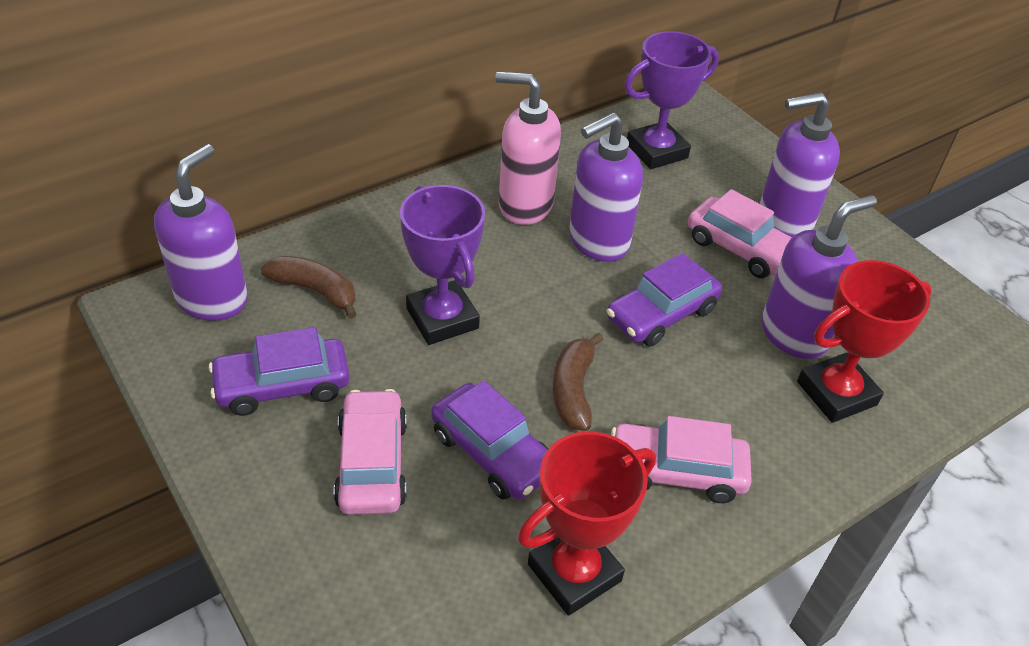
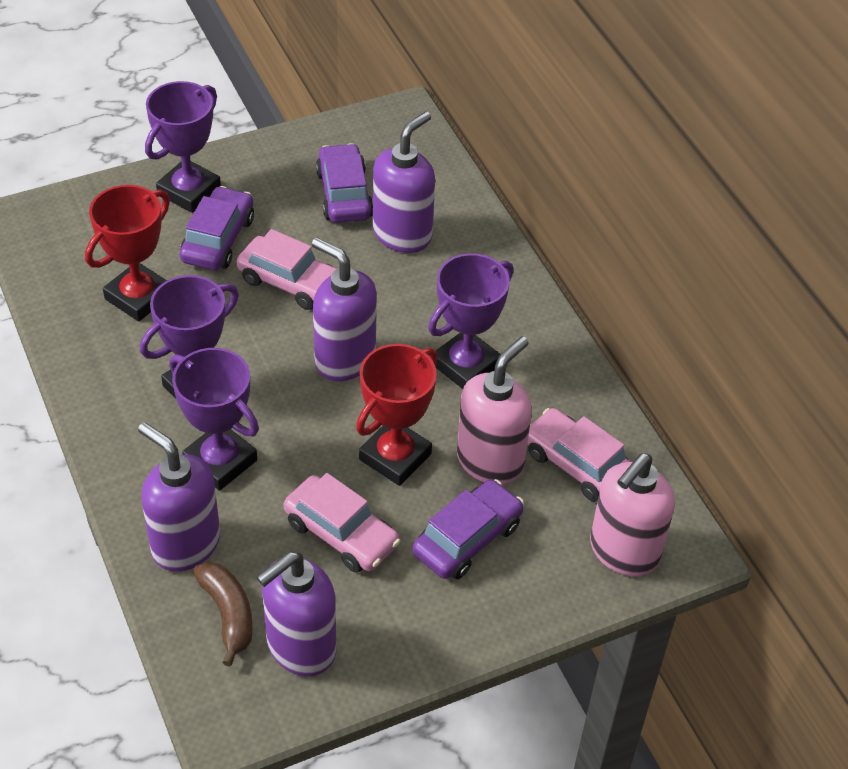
brown banana: 2 -> 1
pink soap dispenser: 1 -> 2
purple trophy: 2 -> 4

